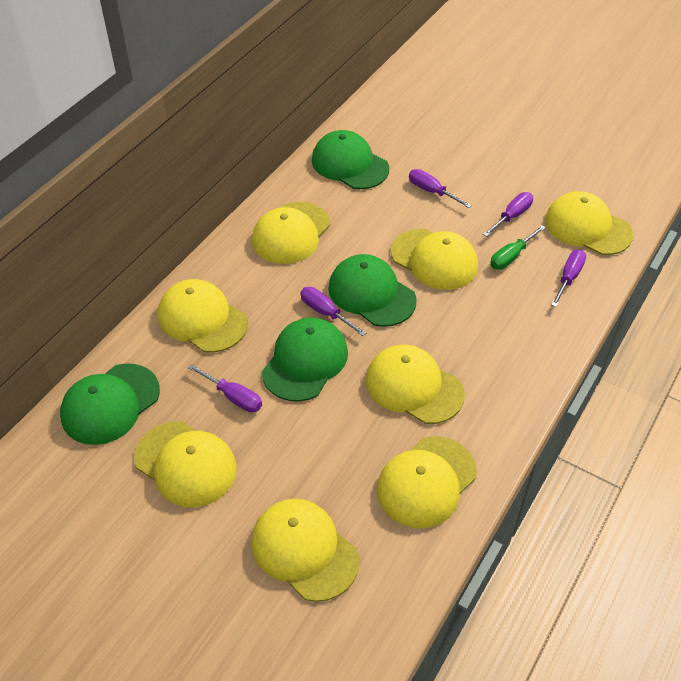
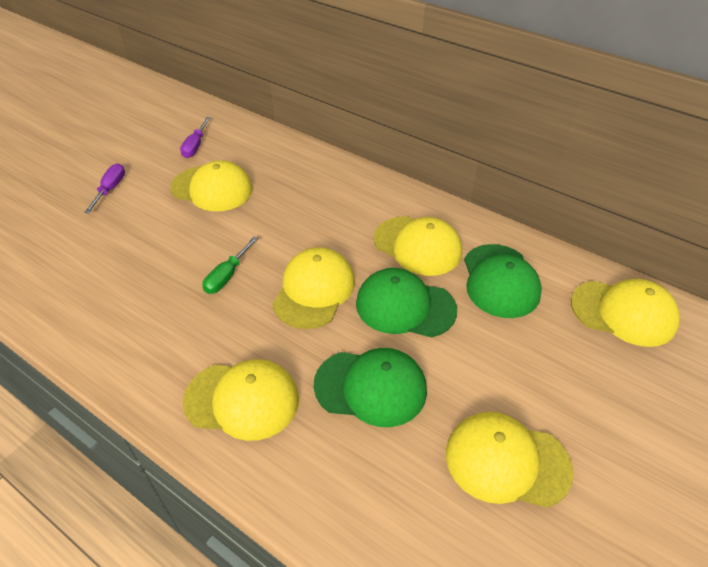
green cap: 4 -> 3
purple screwdriver: 5 -> 2
yellow cap: 8 -> 6

